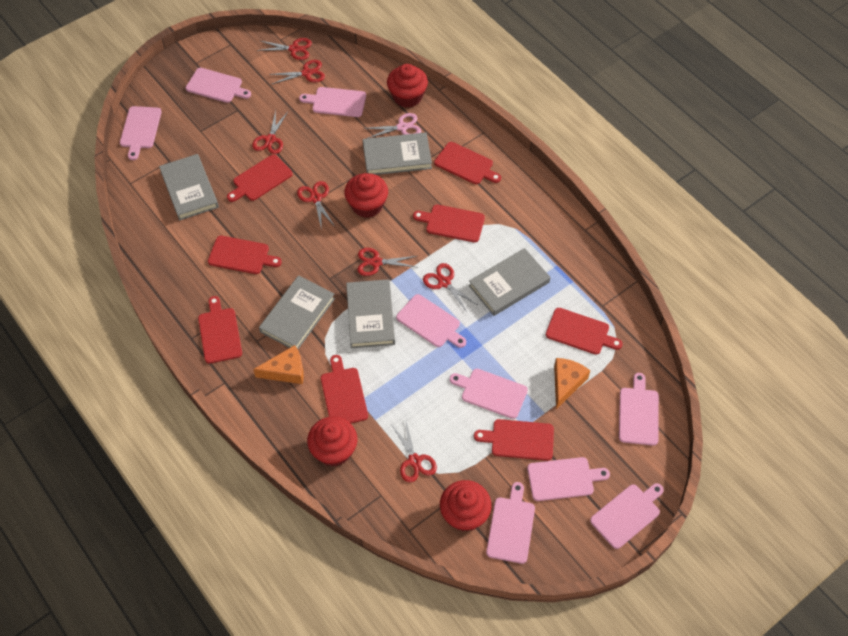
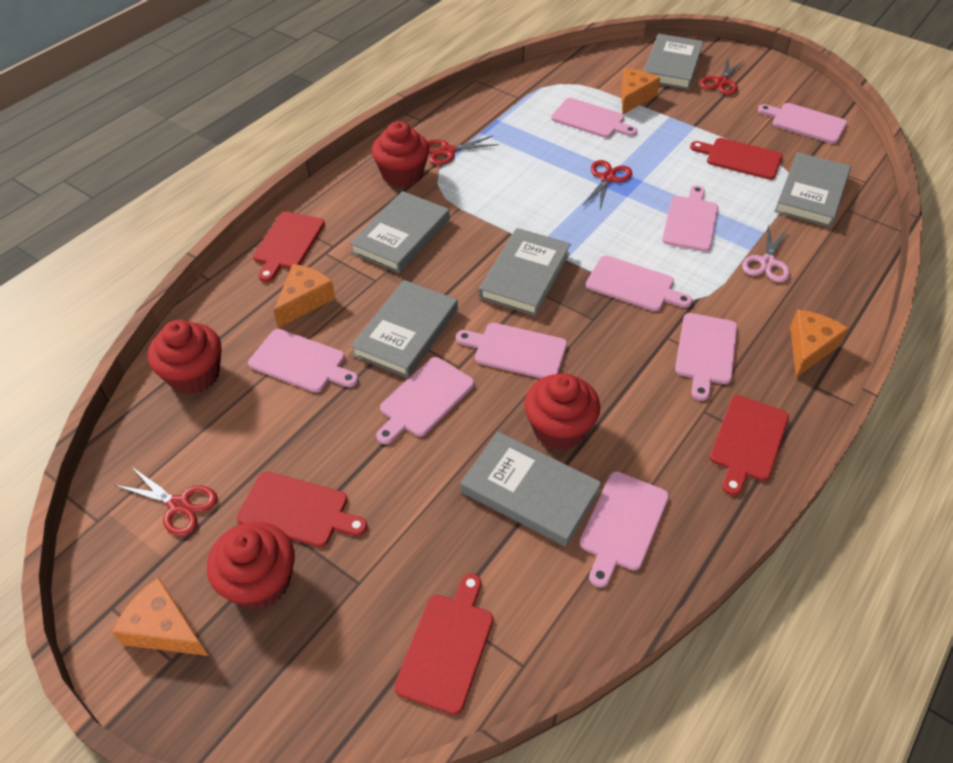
grey book: 5 -> 6
orange cheese: 2 -> 4
red cutting board: 8 -> 5
red scissors: 7 -> 4

